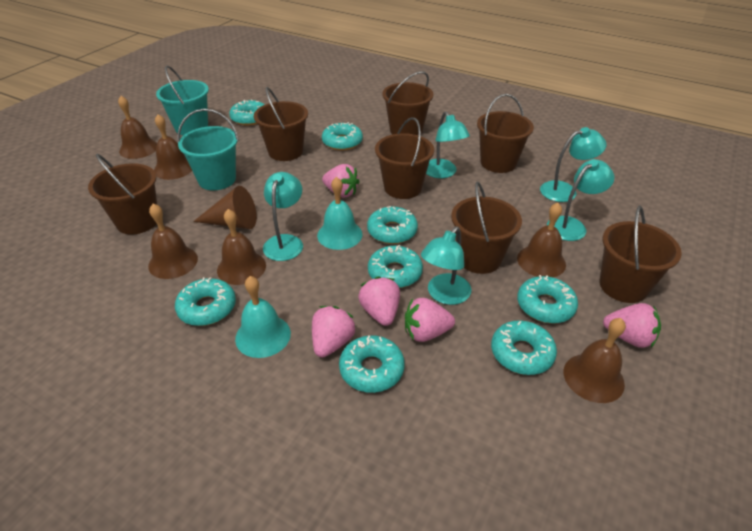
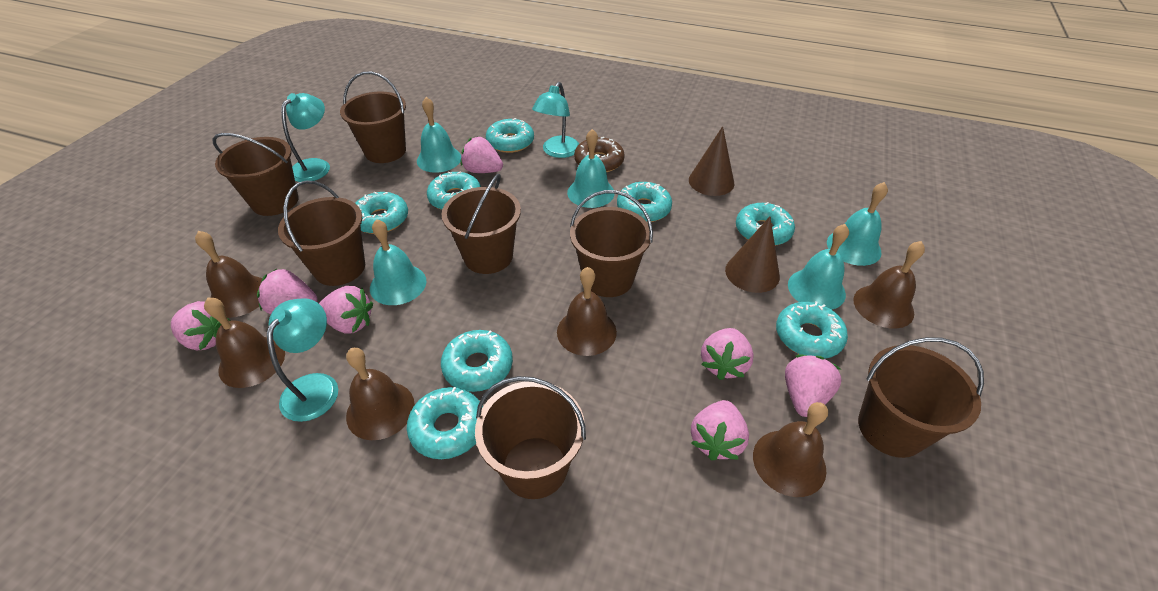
brown cone: 1 -> 2
brown donut: 0 -> 1
pink strawberry: 5 -> 7
turquoise bell: 2 -> 5
turquoise bucket: 2 -> 0
turquoise lamp: 5 -> 3

